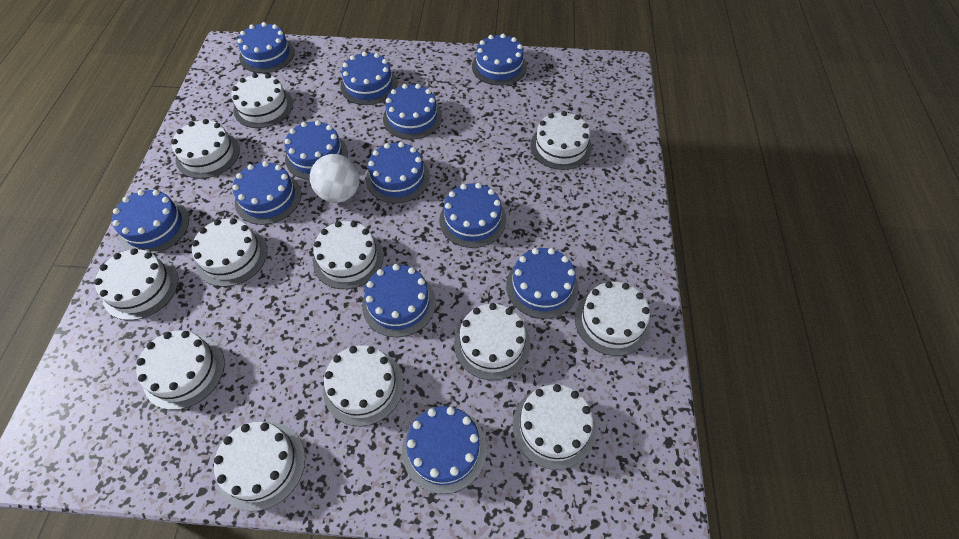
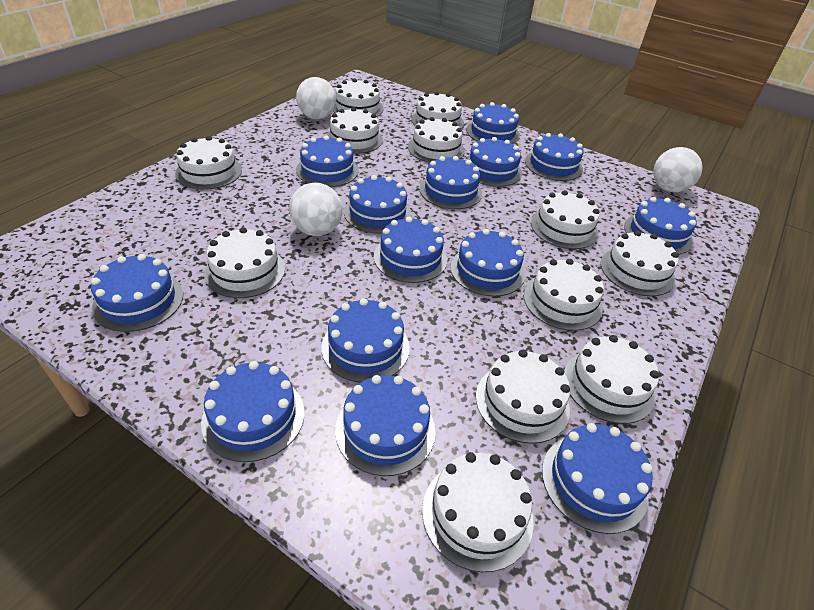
blue cake: 12 -> 14
white ball: 1 -> 3

